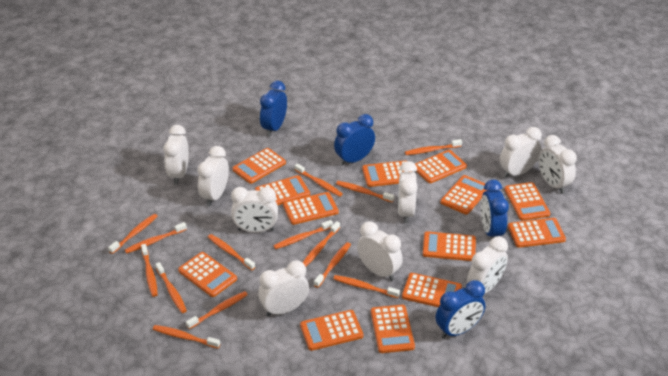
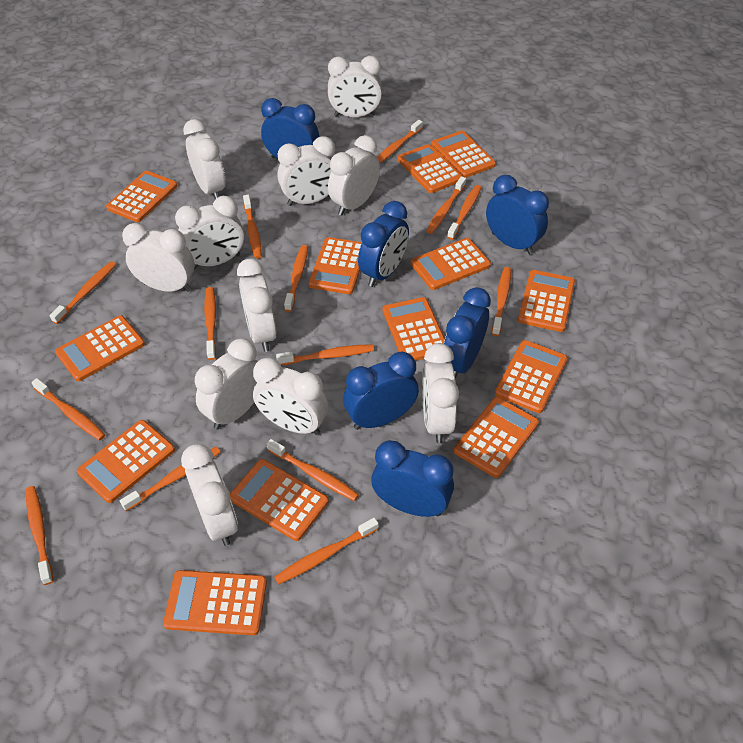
blue clock: 4 -> 6
white clock: 9 -> 11

